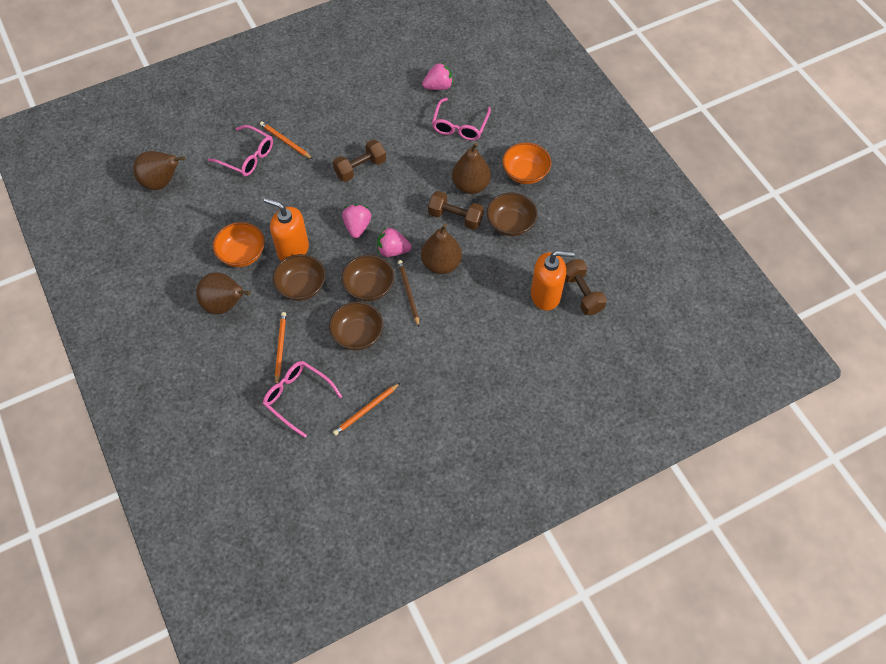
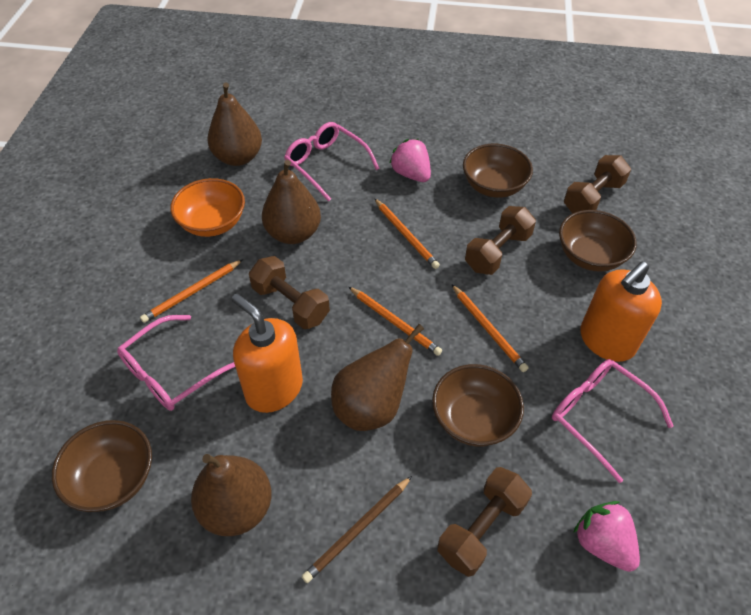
brown dumbbell: 3 -> 4
orange bowl: 2 -> 1
orange pencil: 3 -> 4
pink strawberry: 3 -> 2

